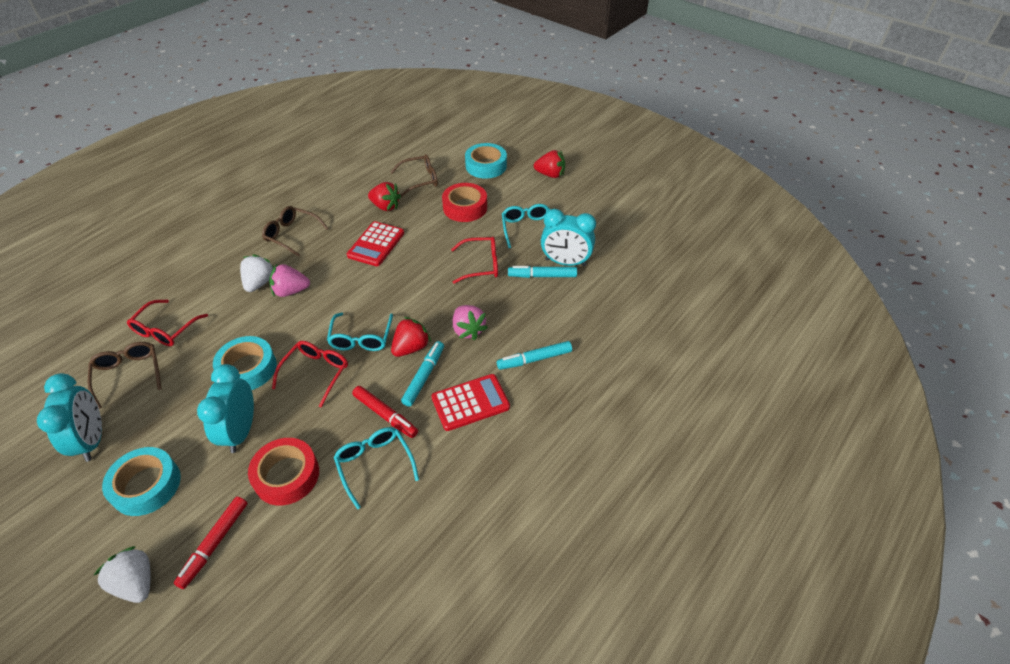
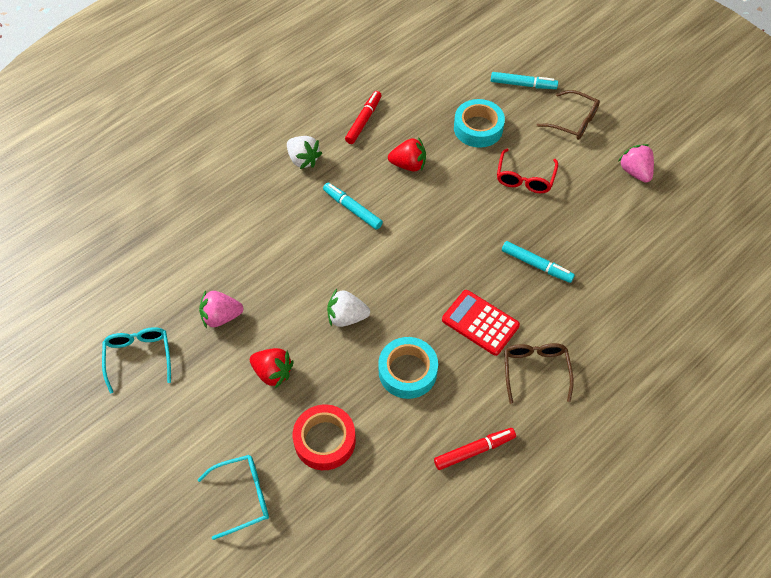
brown glasses: 3 -> 2
red calculator: 2 -> 1
red glasses: 3 -> 1
red strawberry: 3 -> 2
red tape: 2 -> 1
turquoise clock: 3 -> 0
turquoise glasses: 3 -> 2
turquoise tape: 3 -> 2

